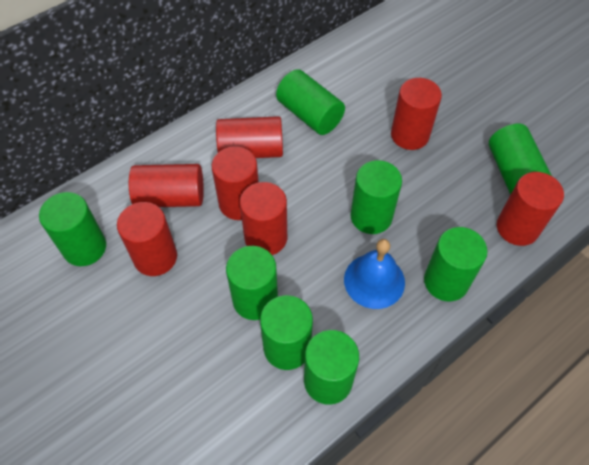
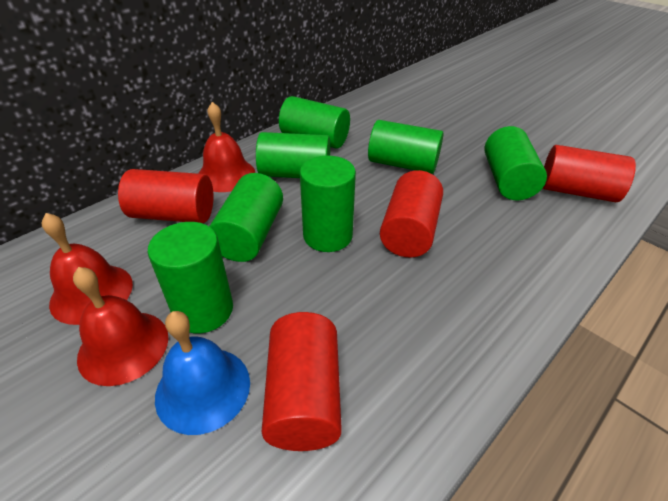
green cylinder: 8 -> 7
red bell: 0 -> 3
red cylinder: 7 -> 4

